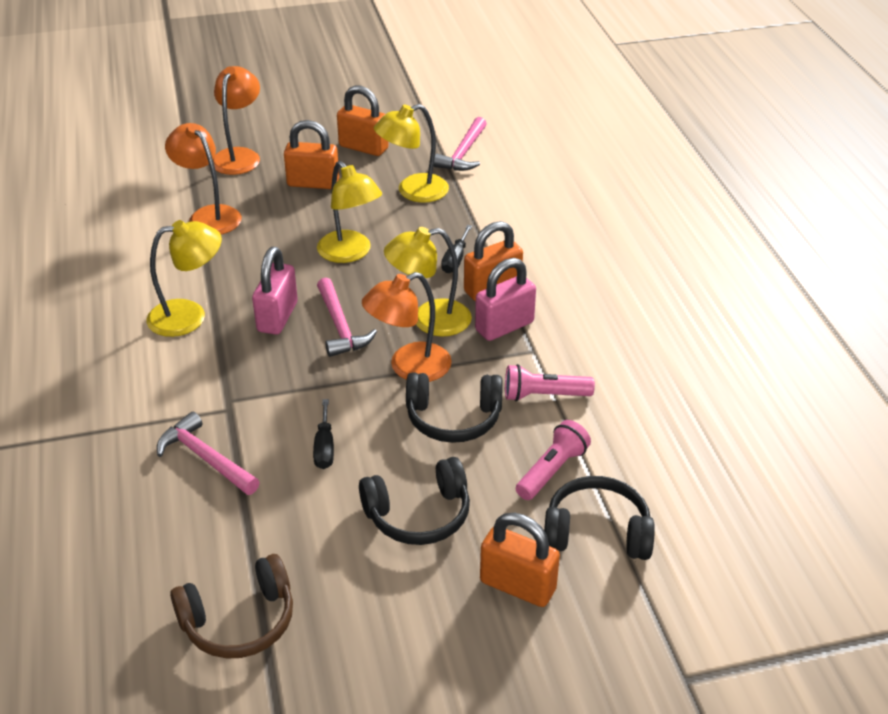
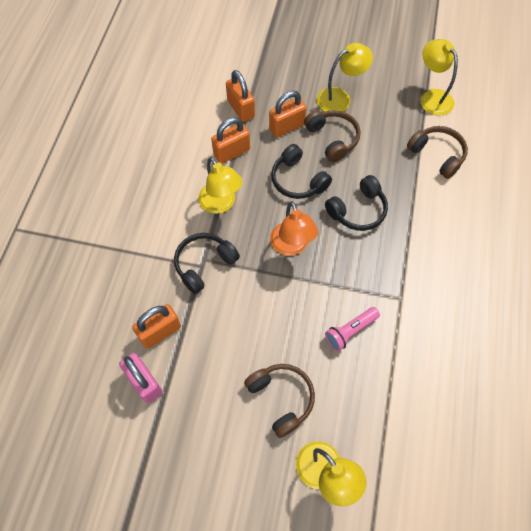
black screwdriver: 2 -> 0
brown headphones: 1 -> 3
orange lamp: 3 -> 1
pink flashlight: 2 -> 1
pink hammer: 3 -> 0
pink padlock: 2 -> 1

